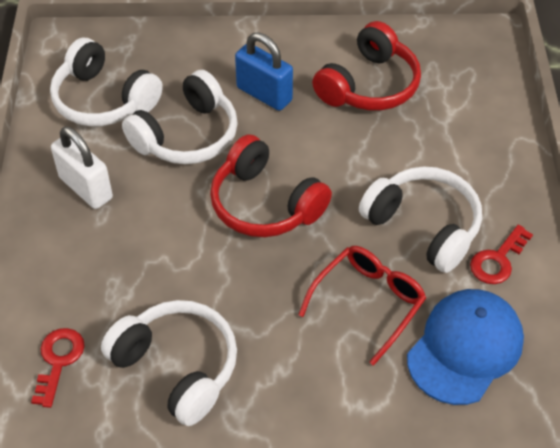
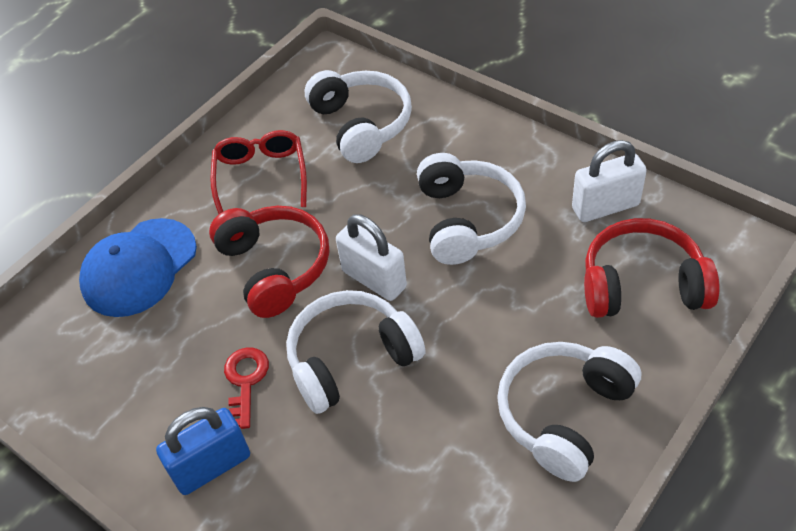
red key: 2 -> 1
white padlock: 1 -> 2

